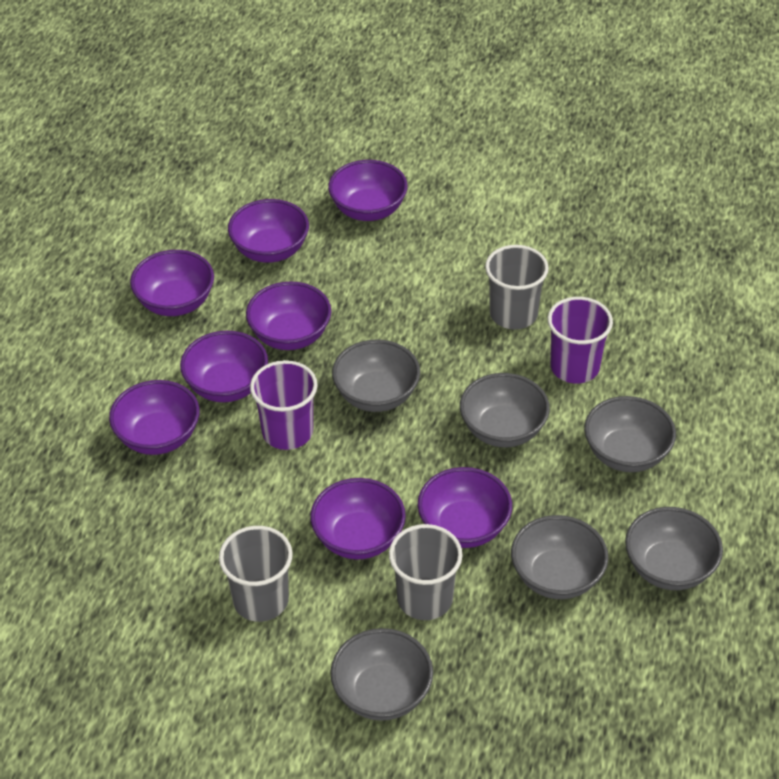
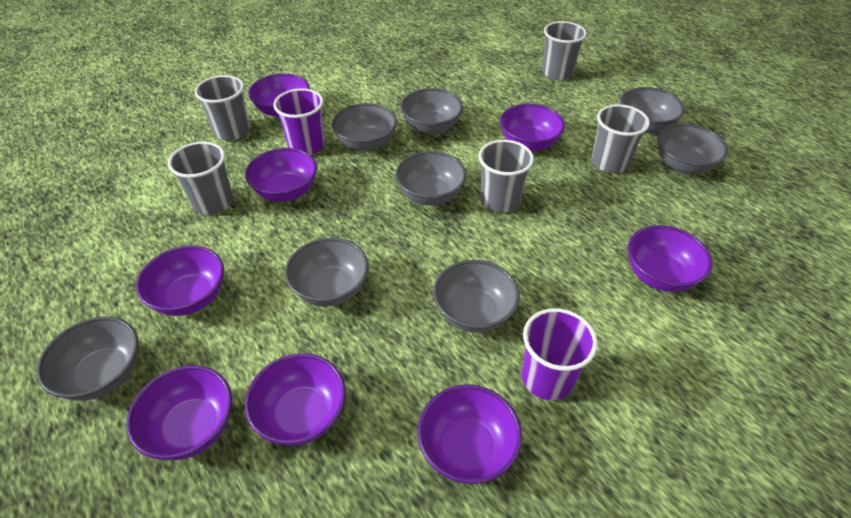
grey bowl: 6 -> 8
grey cup: 3 -> 5

